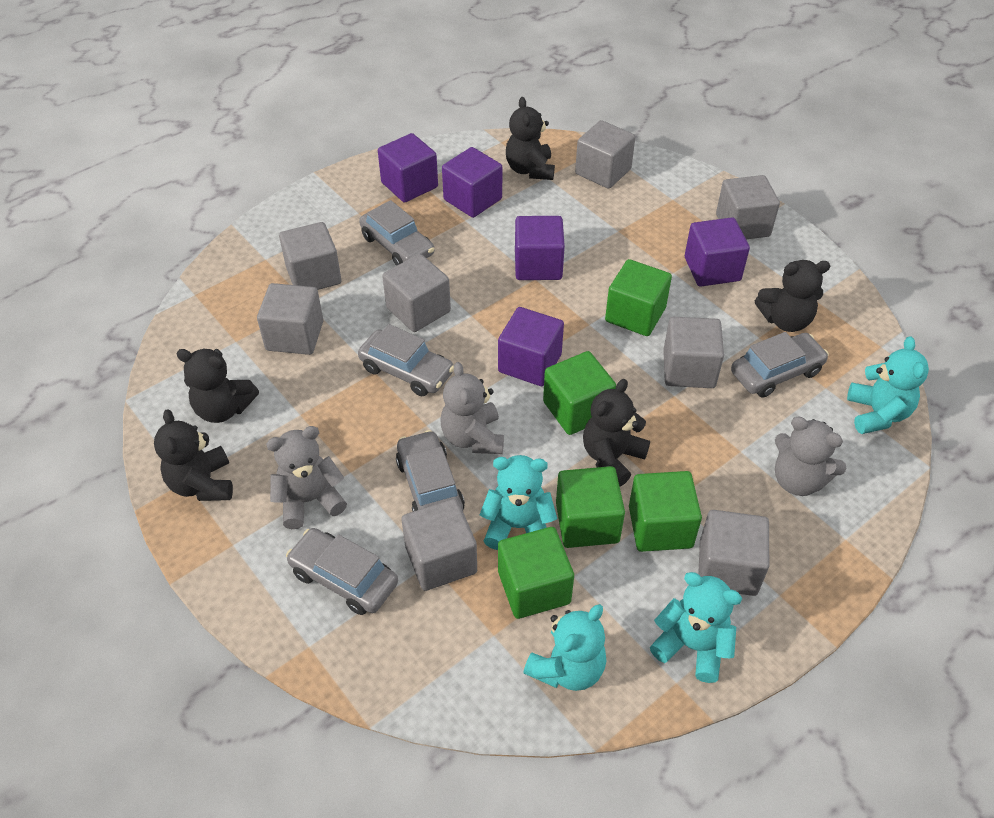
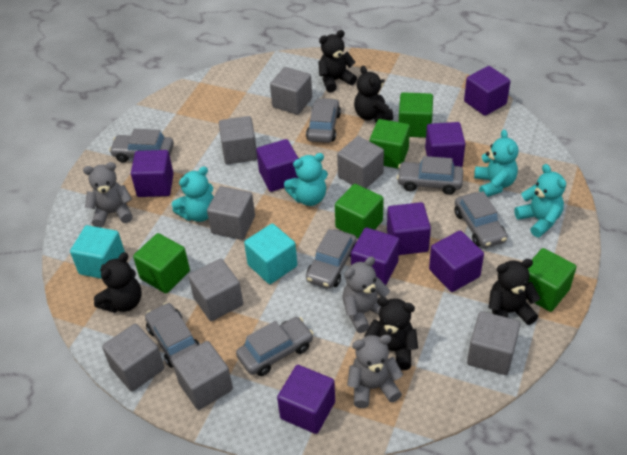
grey car: 5 -> 7
purple cube: 5 -> 8
turquoise cube: 0 -> 2

